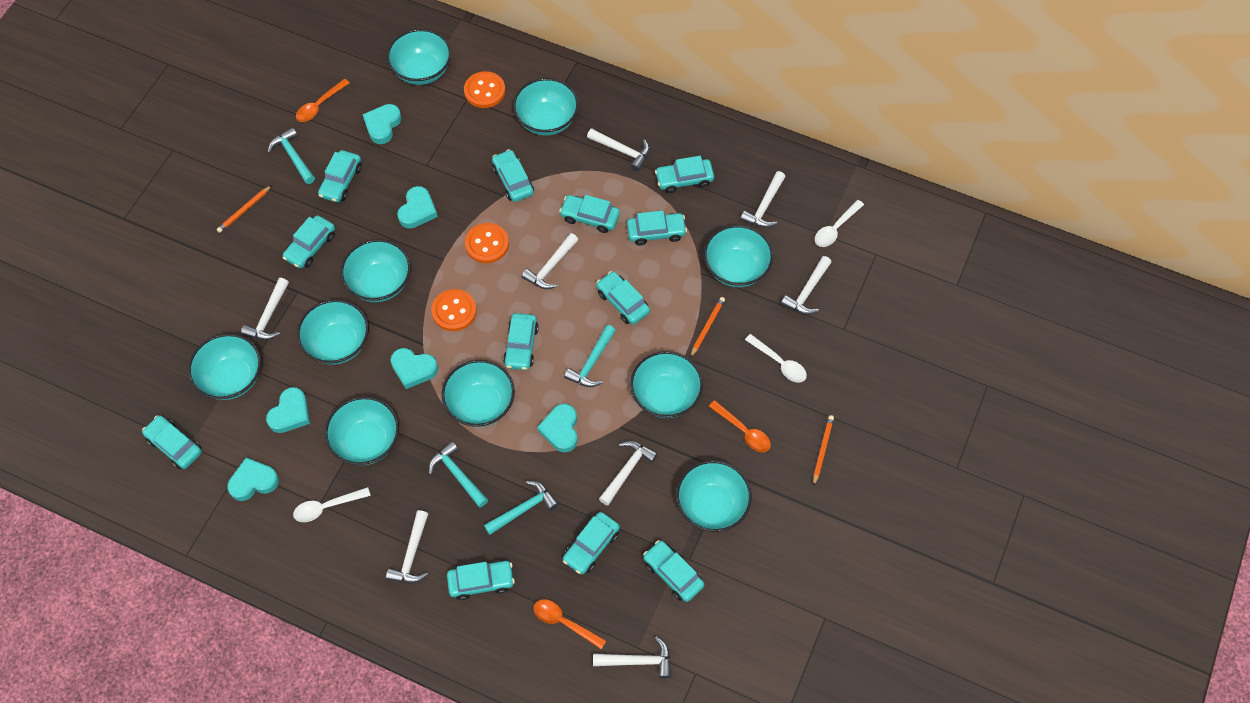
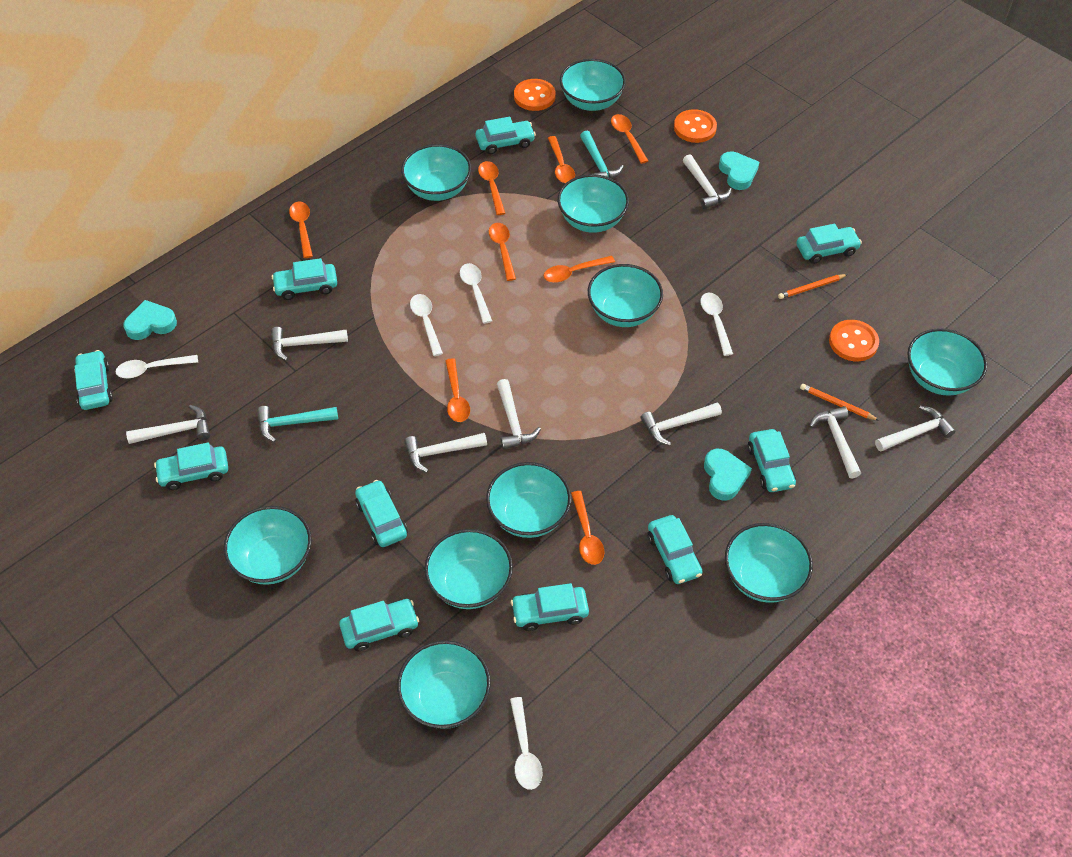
orange pencil: 3 -> 2
orange spoon: 3 -> 8
turquoise car: 12 -> 10
turquoise hammer: 4 -> 2
turquoise heart: 6 -> 3
white spoon: 3 -> 5

